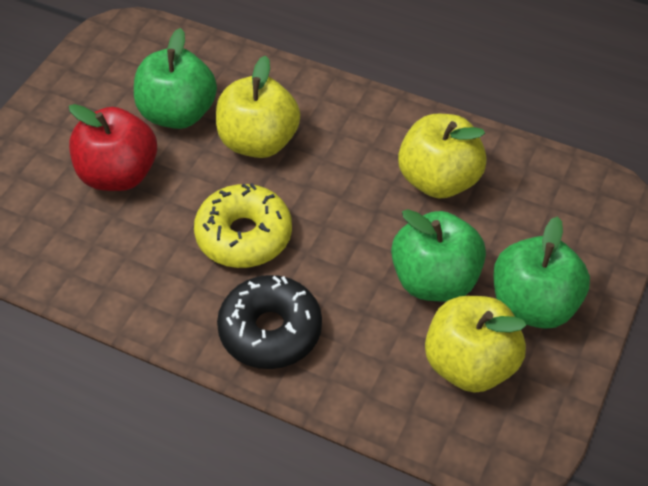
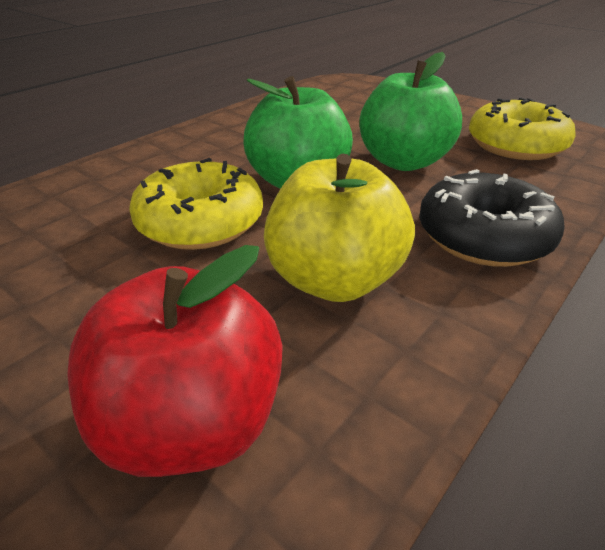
green apple: 3 -> 2
yellow apple: 3 -> 1
yellow donut: 1 -> 2

